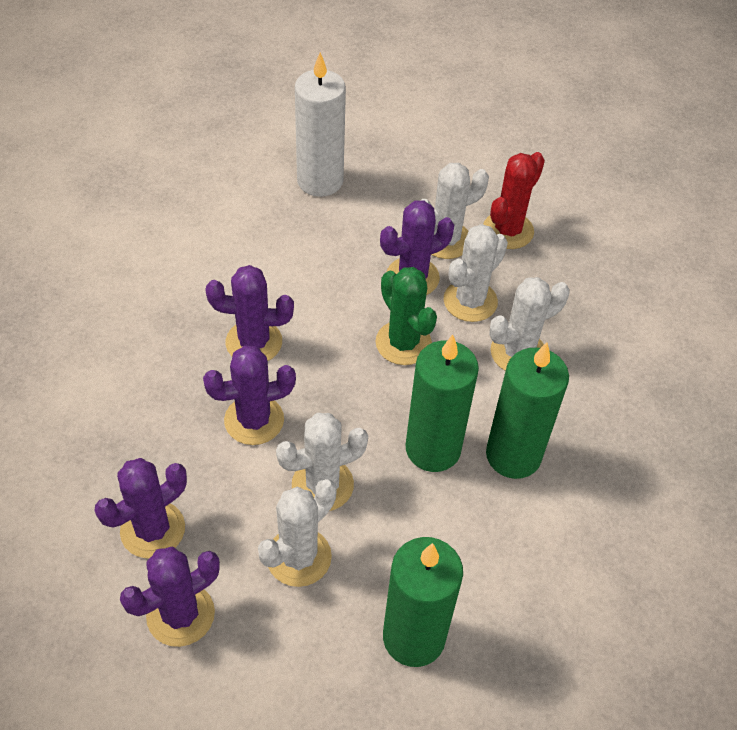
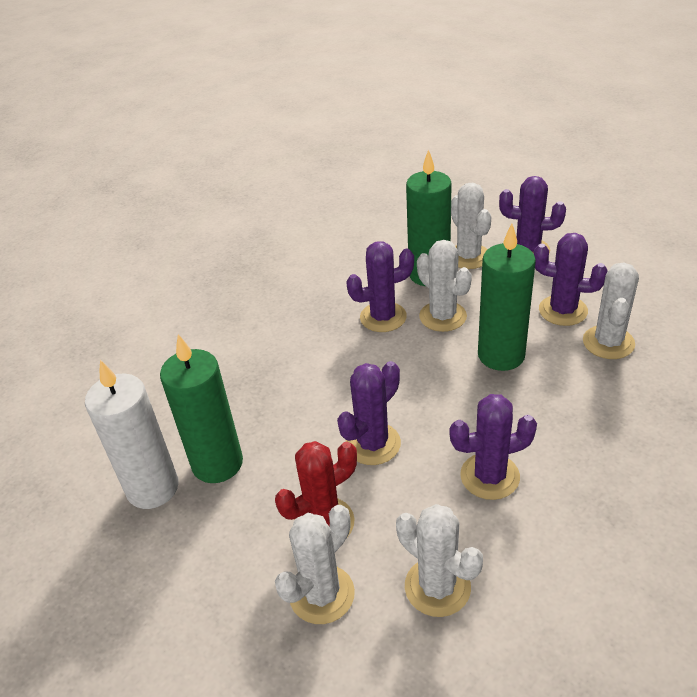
green cactus: 1 -> 0

